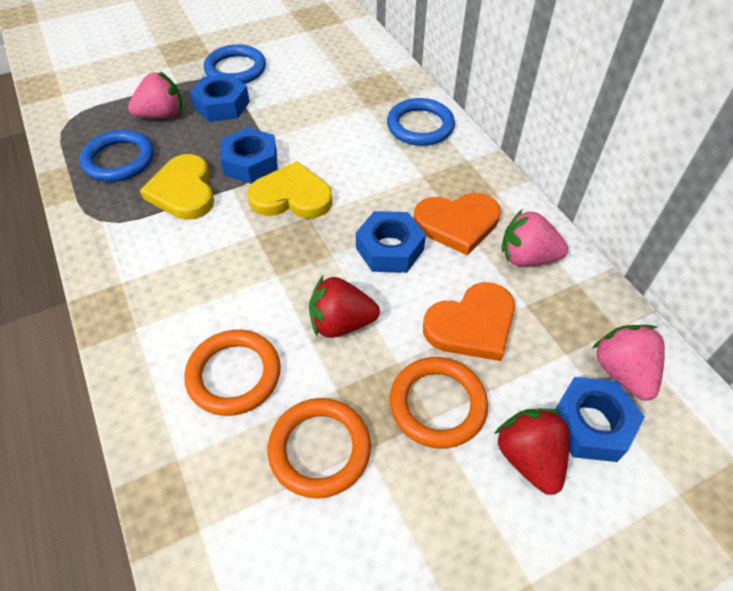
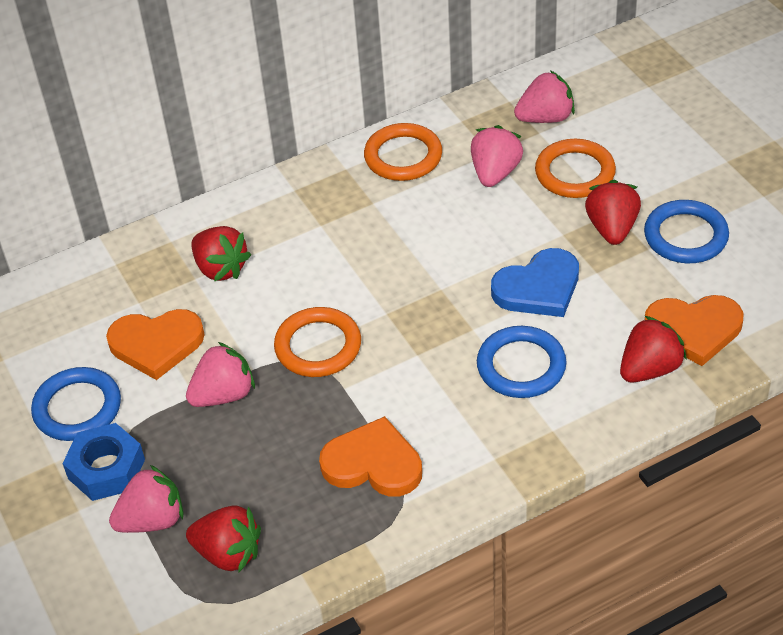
blue heart: 0 -> 1
blue nut: 4 -> 1
orange heart: 2 -> 3
pink strawberry: 3 -> 4
red strawberry: 2 -> 4
yellow heart: 2 -> 0

